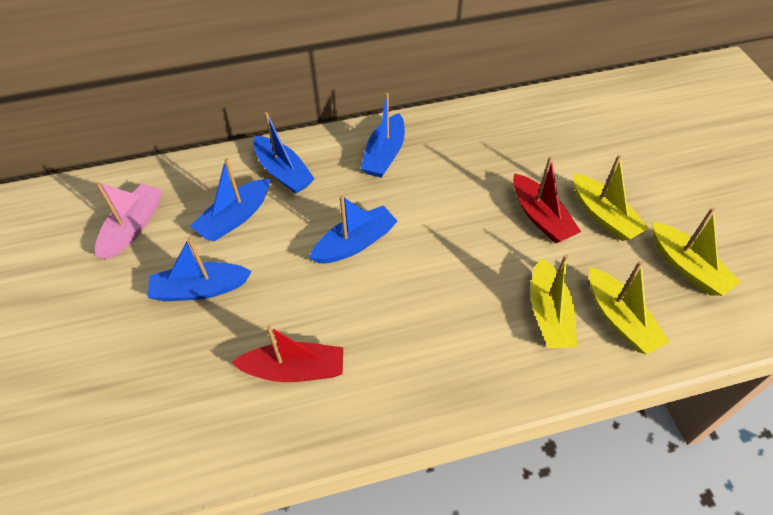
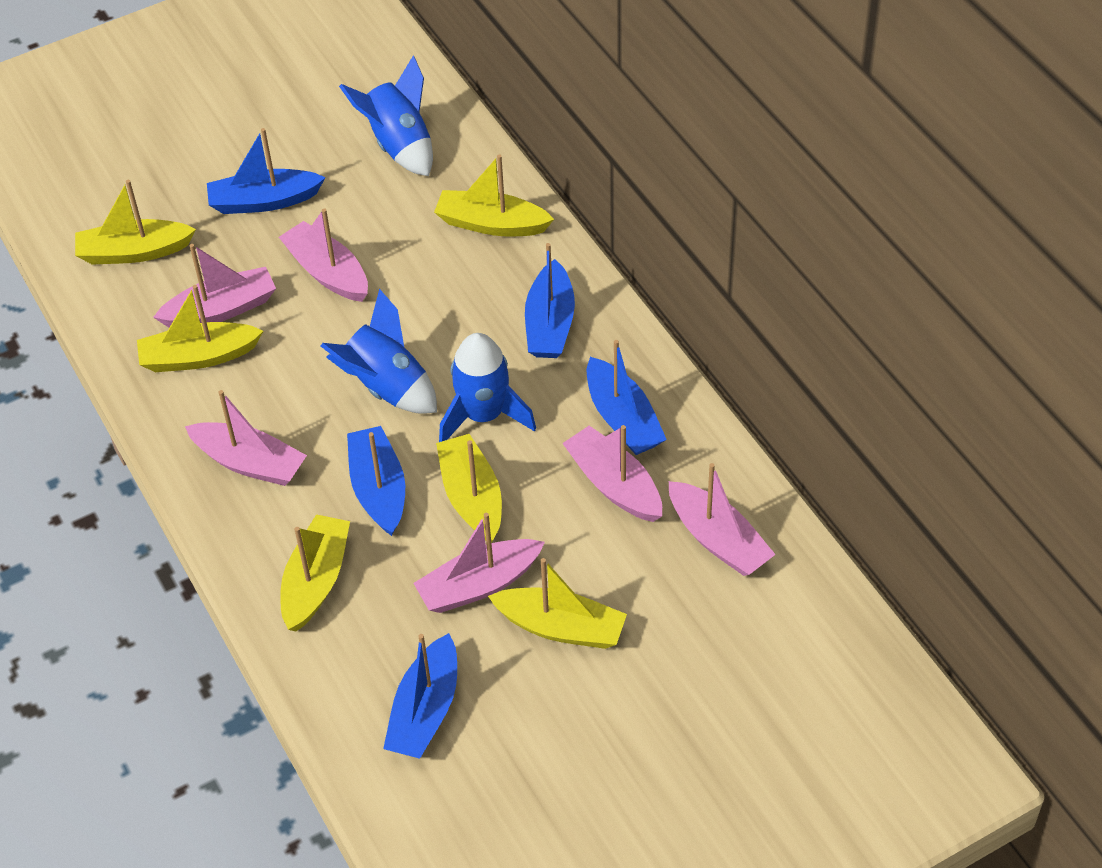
blue rocket: 0 -> 3
pink boat: 1 -> 6
red boat: 2 -> 0
yellow boat: 4 -> 6

